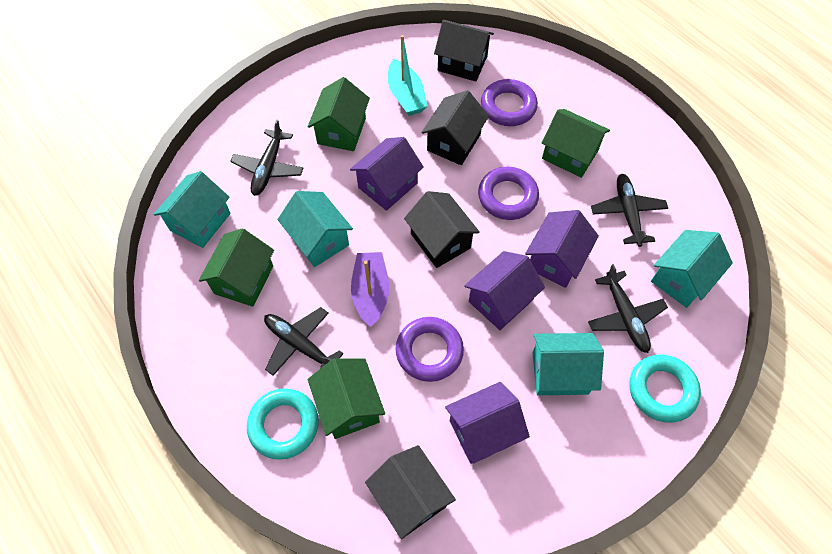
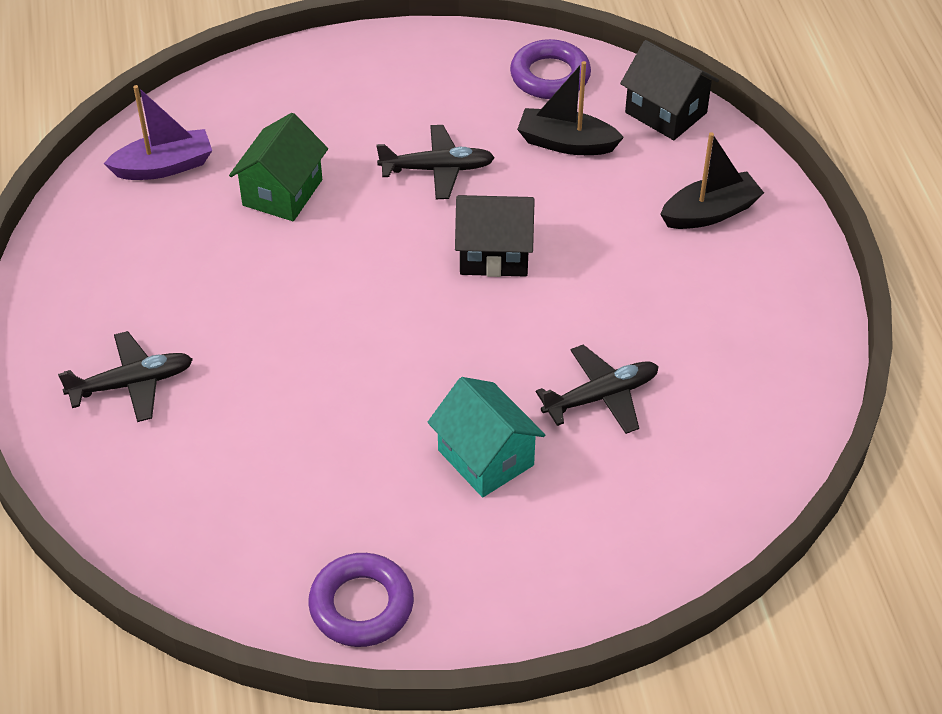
black boat: 0 -> 2
black house: 4 -> 2
black plane: 4 -> 3
green house: 4 -> 1
purple house: 4 -> 0
purple ring: 3 -> 2
turquoise boat: 1 -> 0
turquoise house: 4 -> 1
turquoise ring: 2 -> 0

